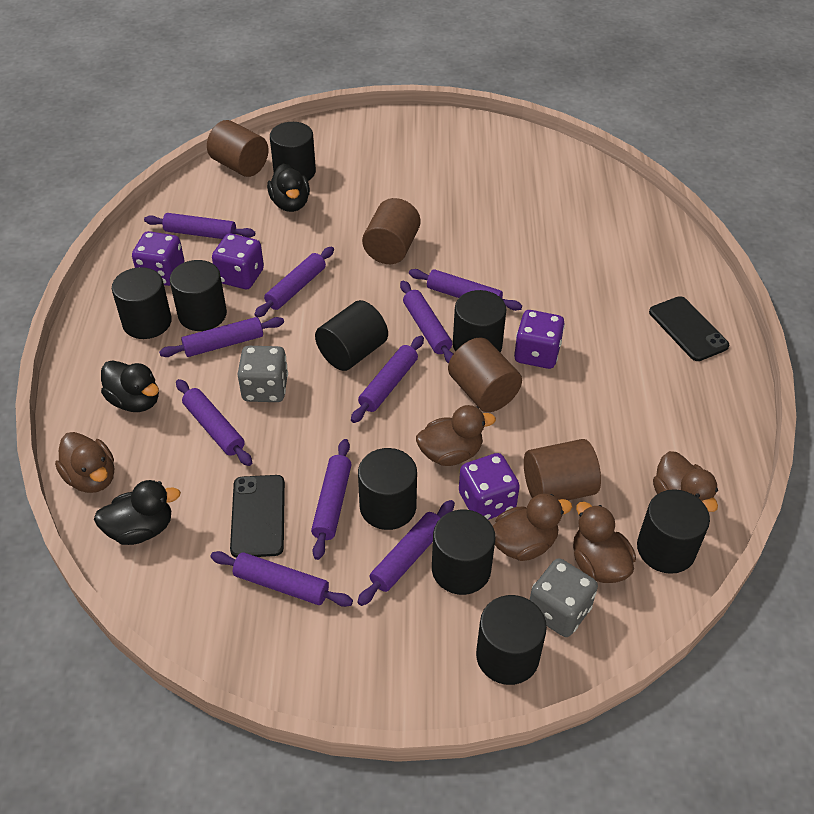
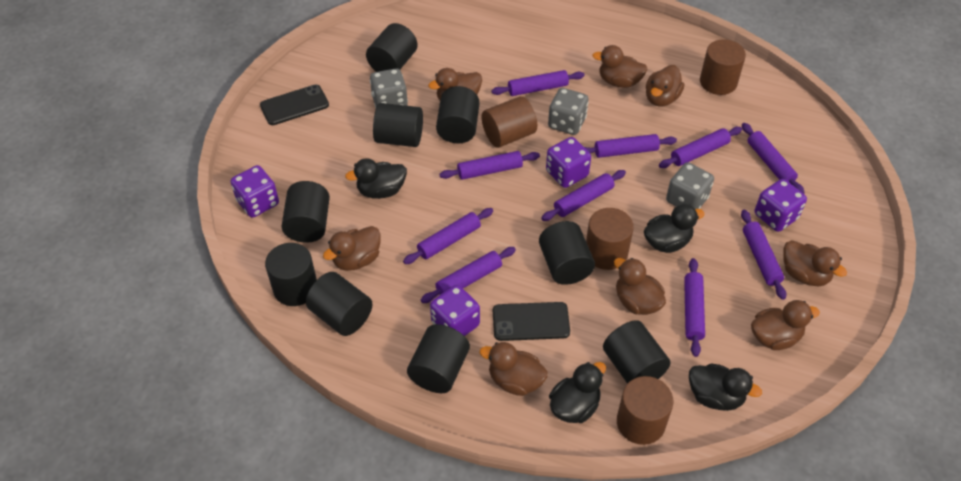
black duck: 3 -> 4
brown duck: 5 -> 8
grey dice: 2 -> 3

